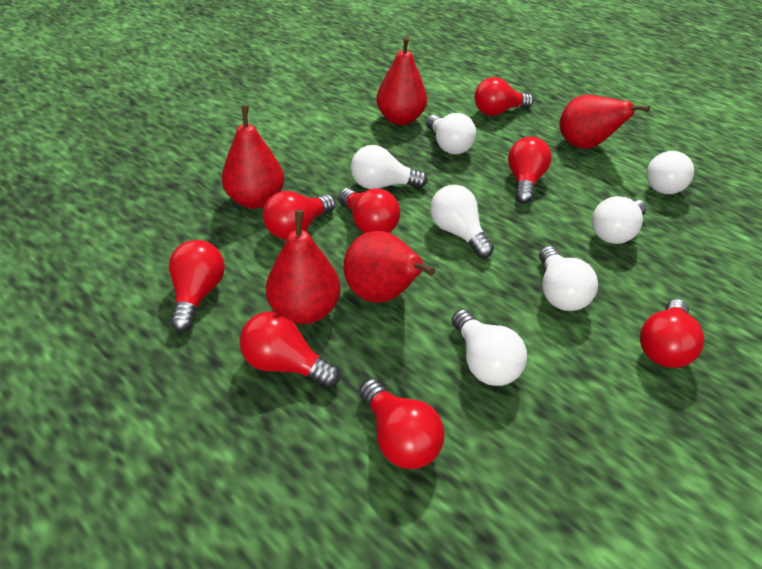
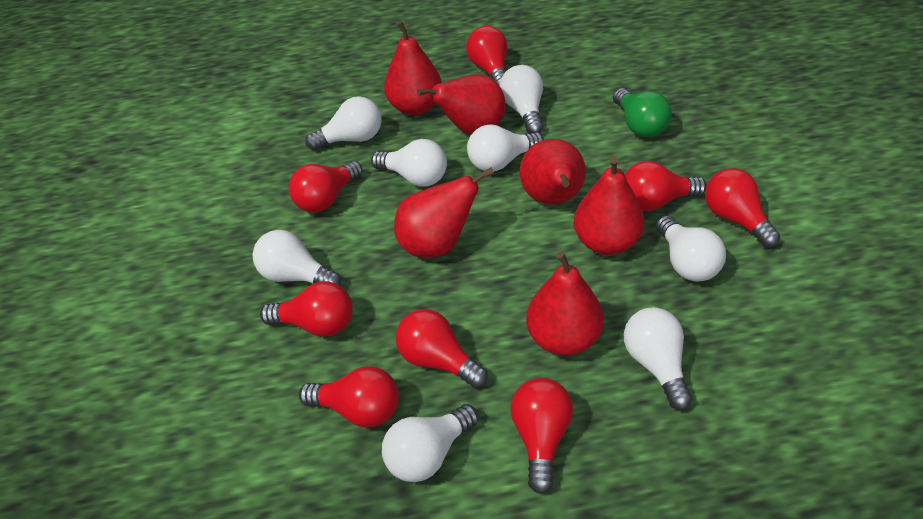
green light bulb: 0 -> 1
red pear: 5 -> 6
white light bulb: 7 -> 8

